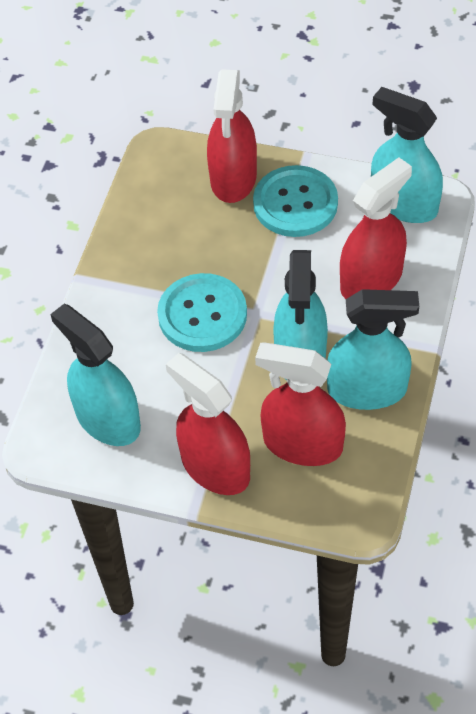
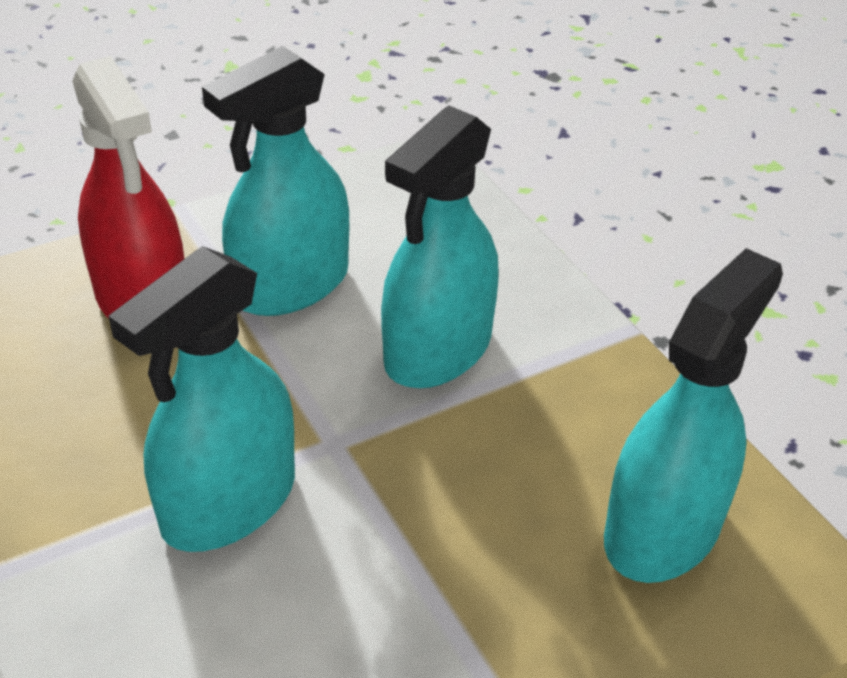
red spray bottle: 4 -> 1
turquoise button: 2 -> 0

